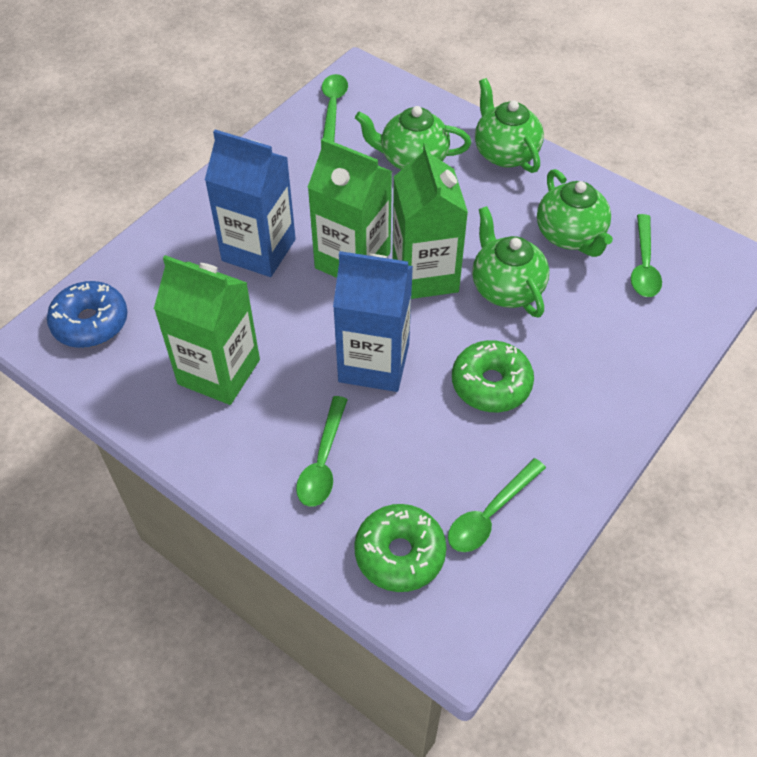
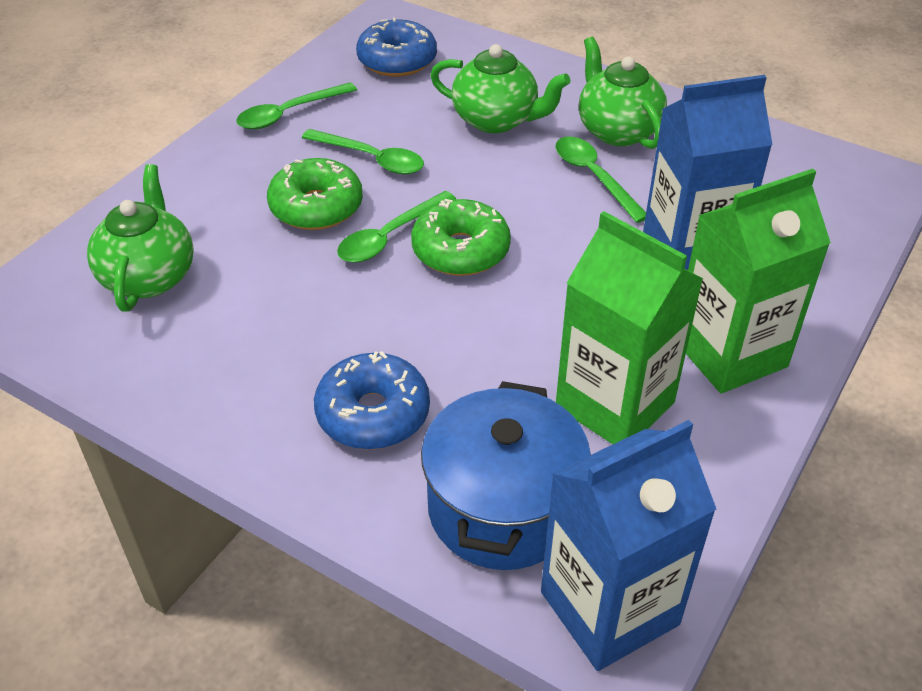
blue donut: 1 -> 2
blue pot: 0 -> 1
green carton: 3 -> 2
green teapot: 4 -> 3

